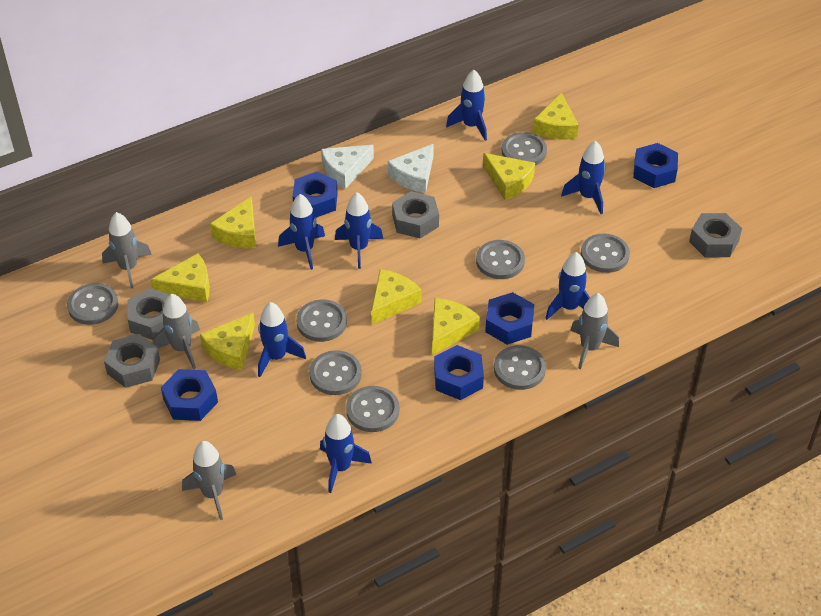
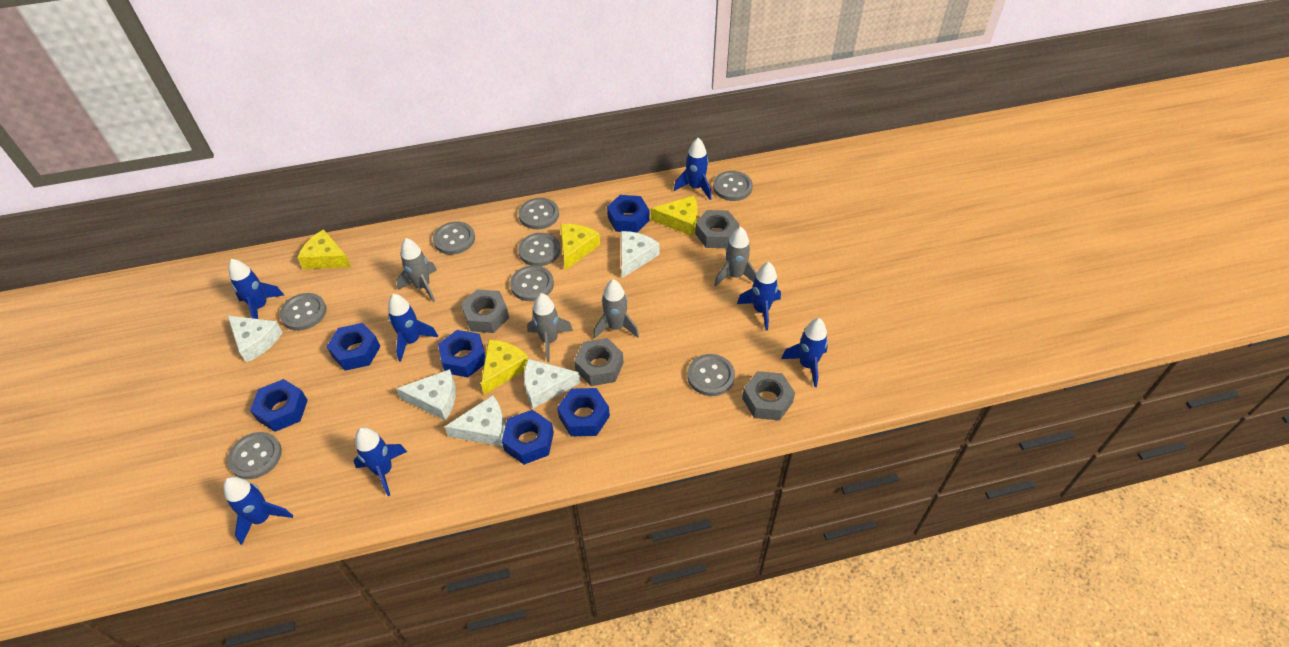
blue nut: 5 -> 6
white cheese: 2 -> 5
yellow cheese: 7 -> 4

